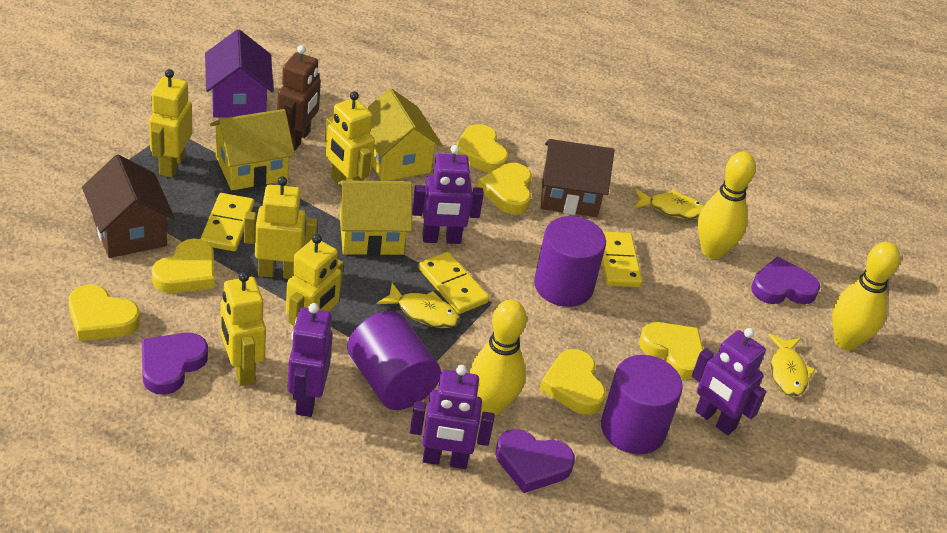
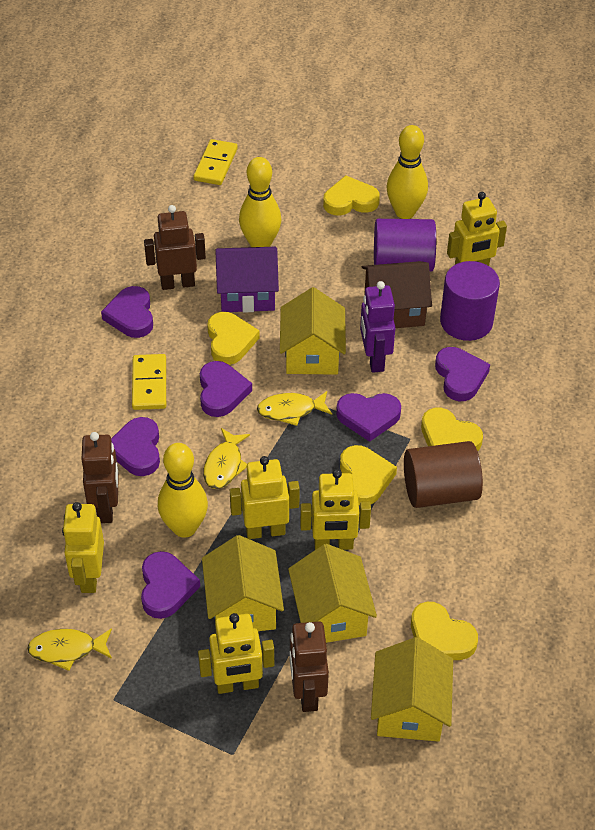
brown cylinder: 0 -> 1
brown house: 2 -> 1
brown robot: 1 -> 3
purple cylinder: 3 -> 2
purple heart: 3 -> 6
purple robot: 4 -> 1
yellow domino: 3 -> 2
yellow heart: 6 -> 5
yellow house: 3 -> 4

